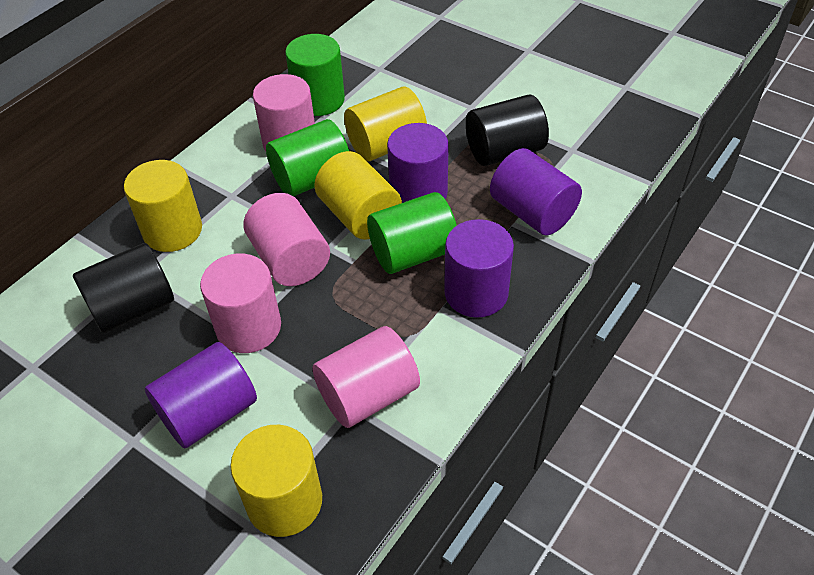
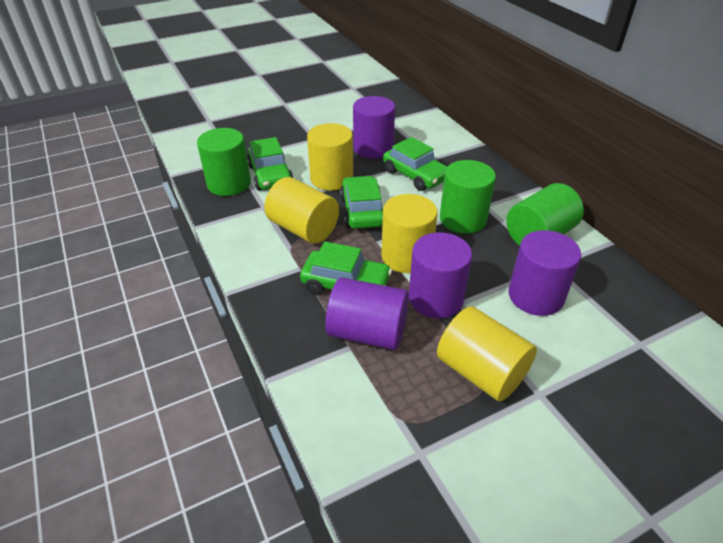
black cylinder: 2 -> 0
green car: 0 -> 4
pink cylinder: 4 -> 0

